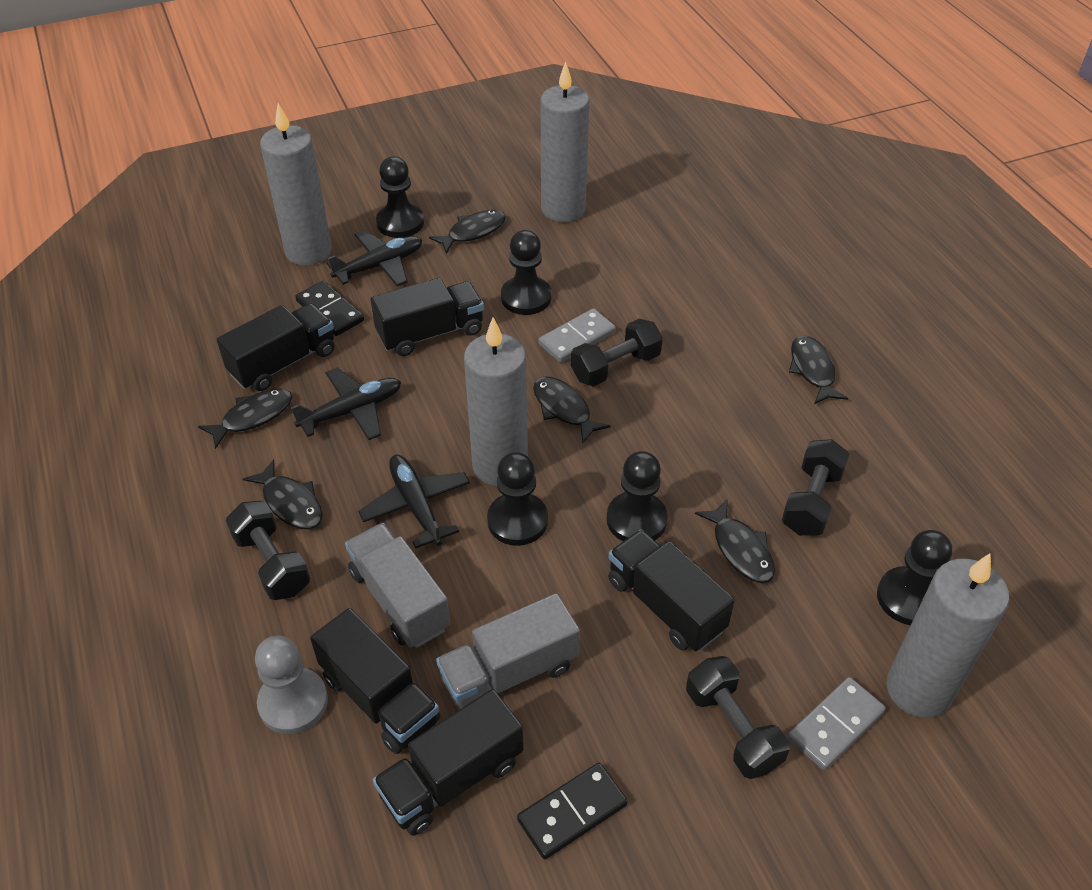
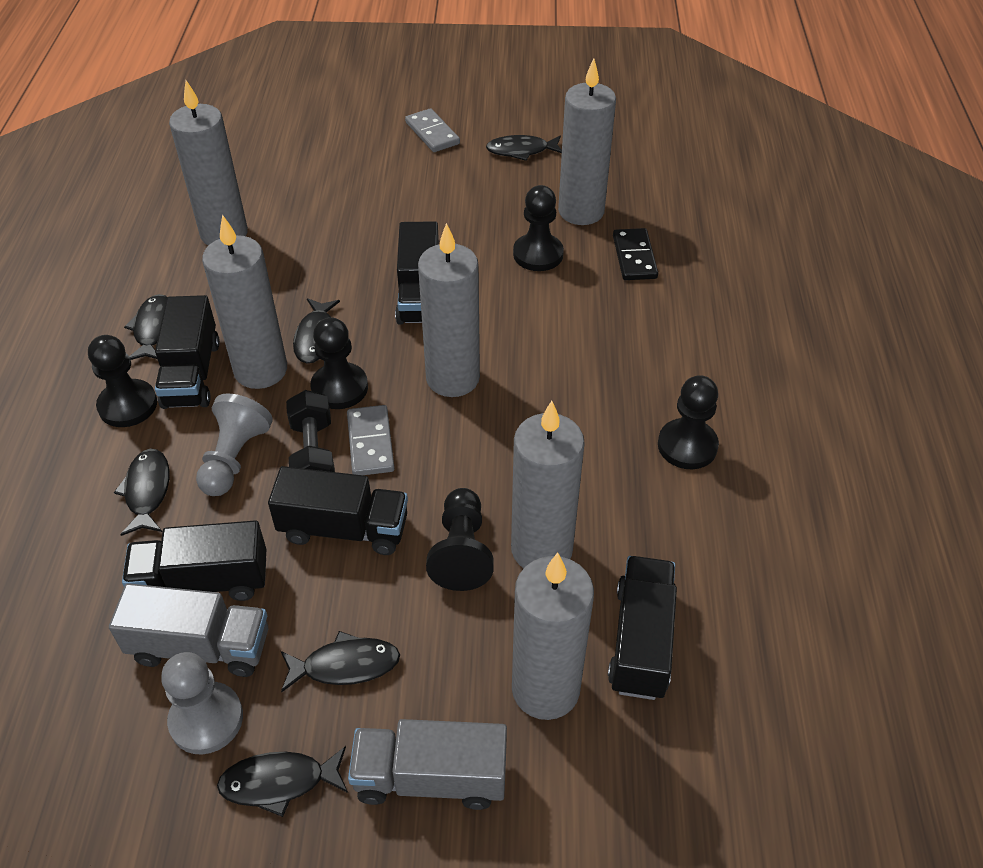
black domino: 2 -> 1
black dumbbell: 4 -> 1
black plane: 3 -> 0
grey candle: 4 -> 6
grey pawn: 1 -> 2

